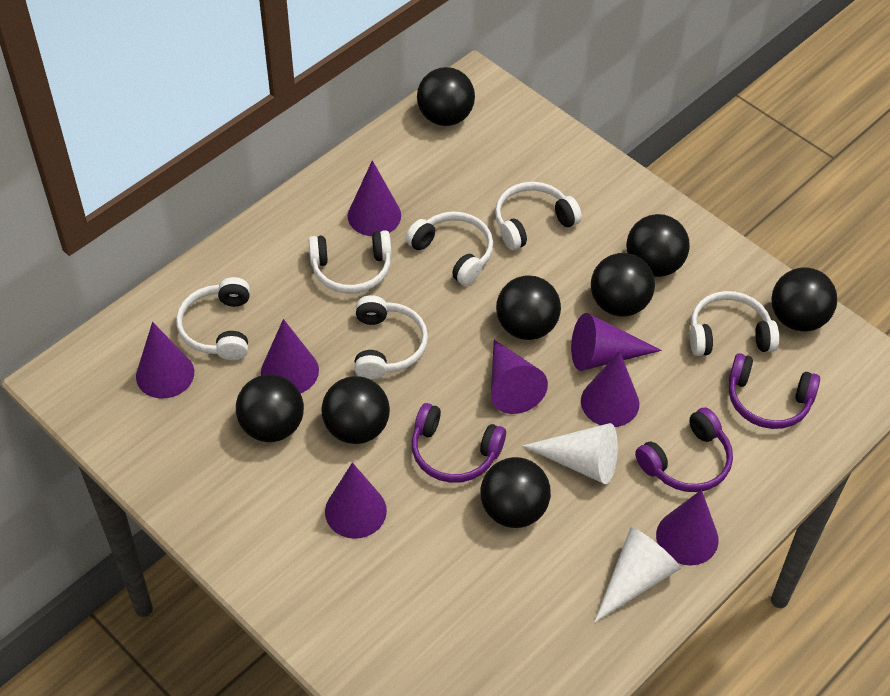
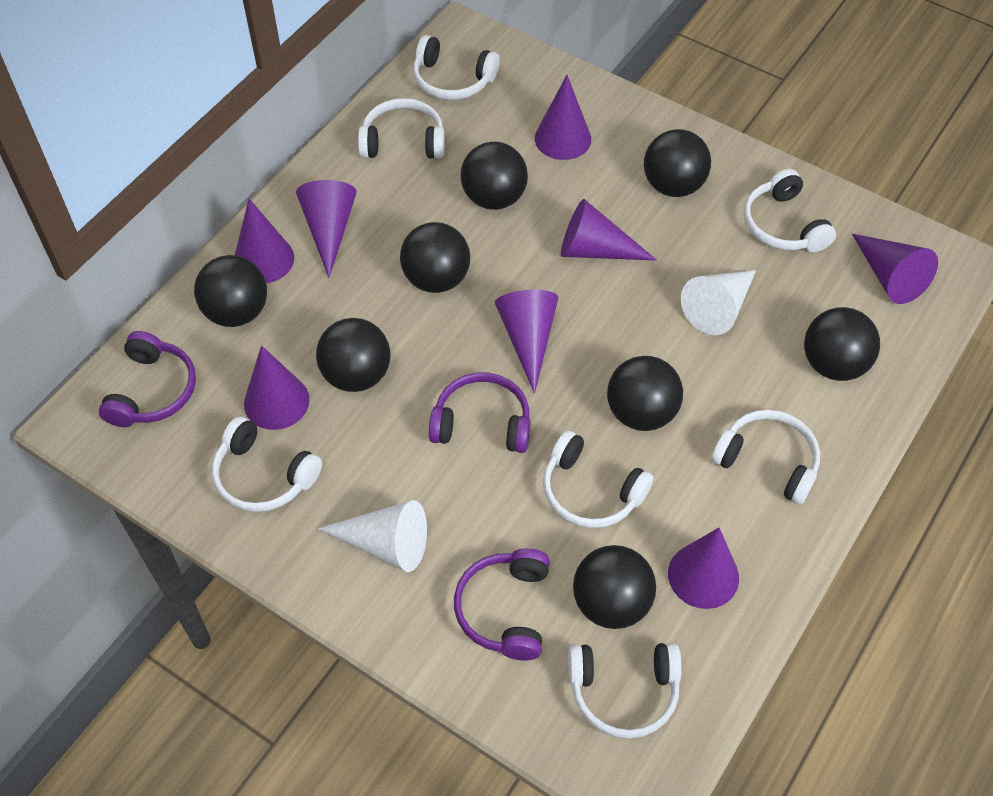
white headphones: 6 -> 7

